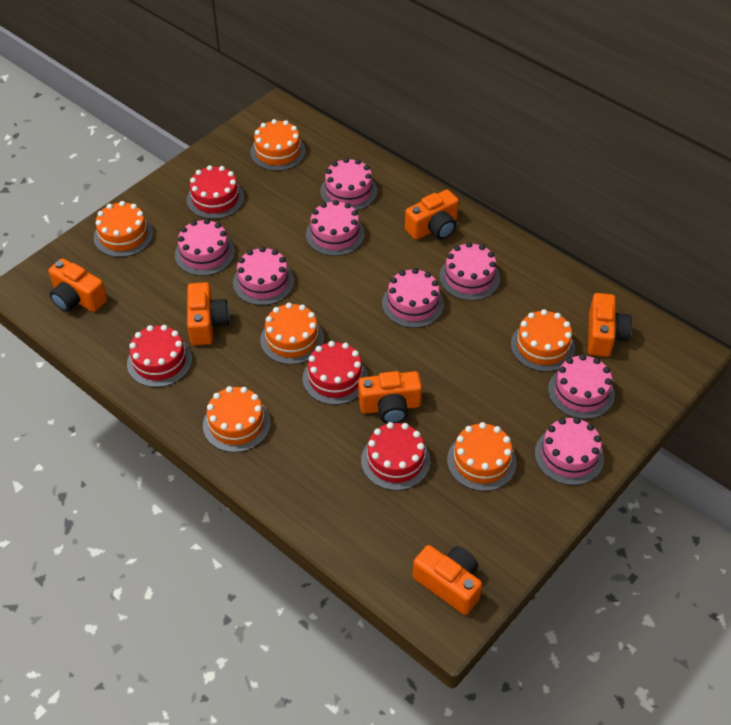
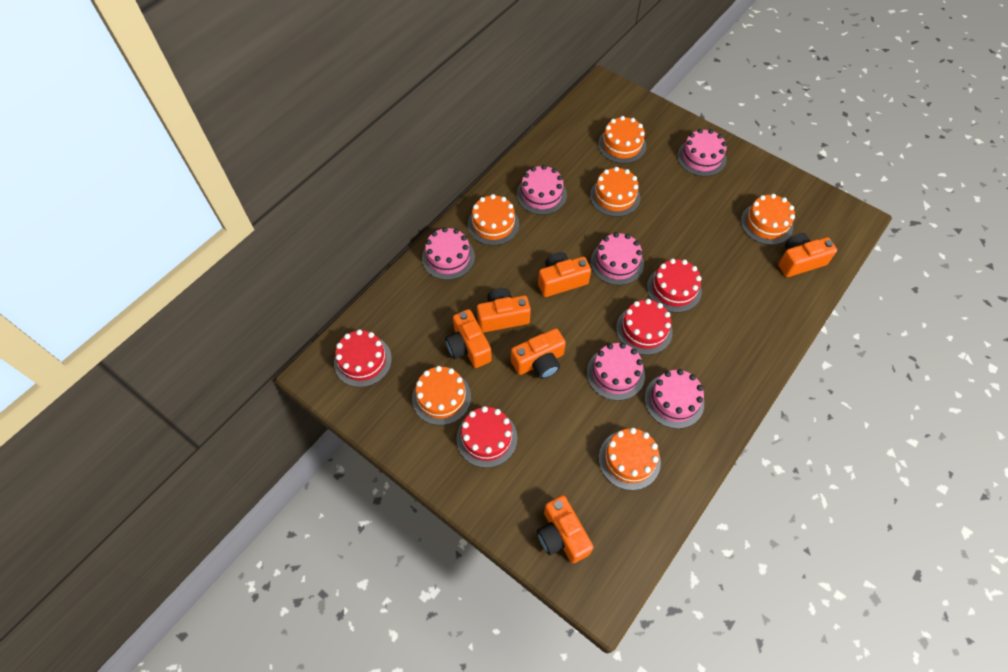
pink cake: 8 -> 6

